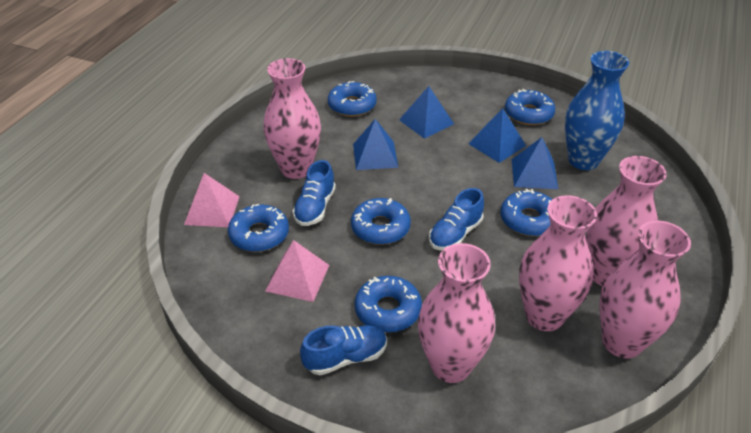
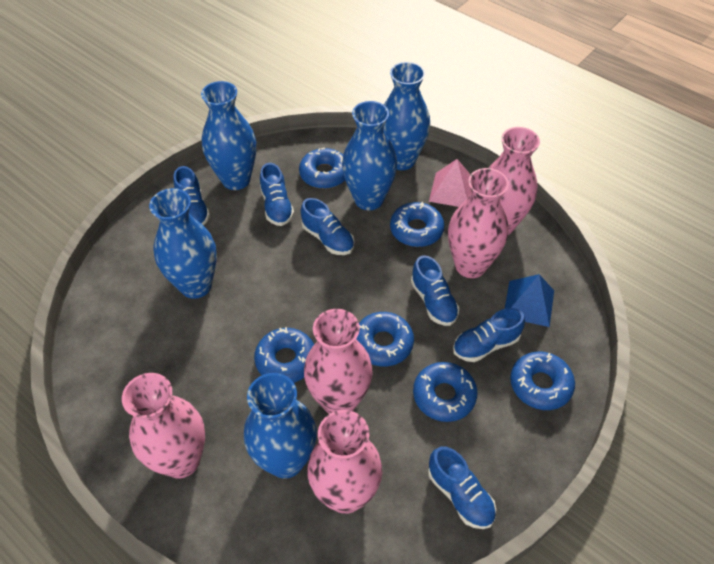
blue pyramid: 4 -> 1
blue shoe: 3 -> 6
blue vase: 1 -> 5
pink pyramid: 2 -> 1

